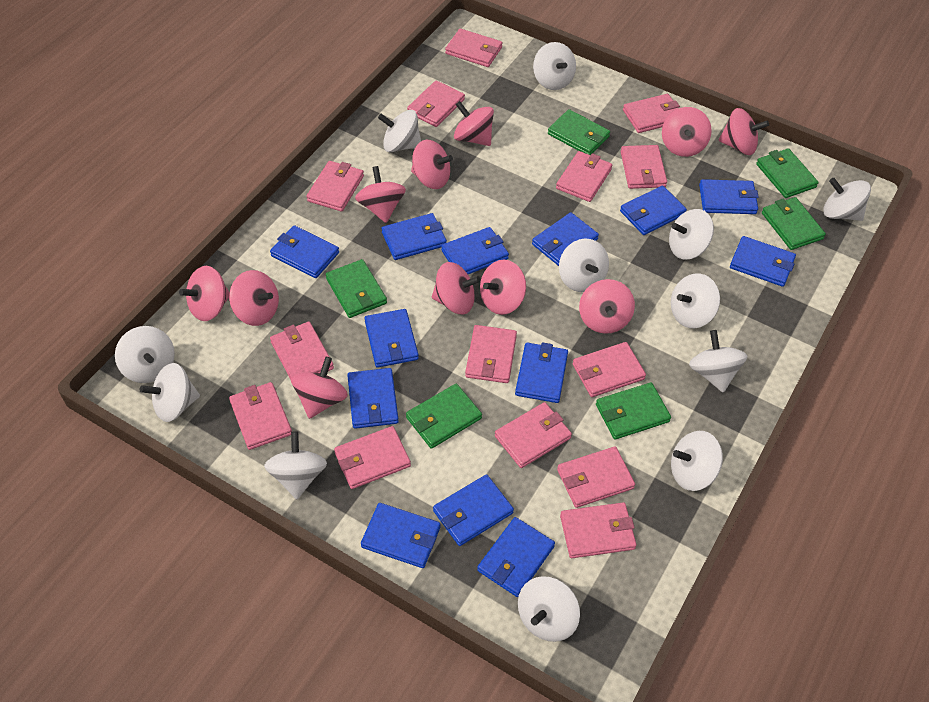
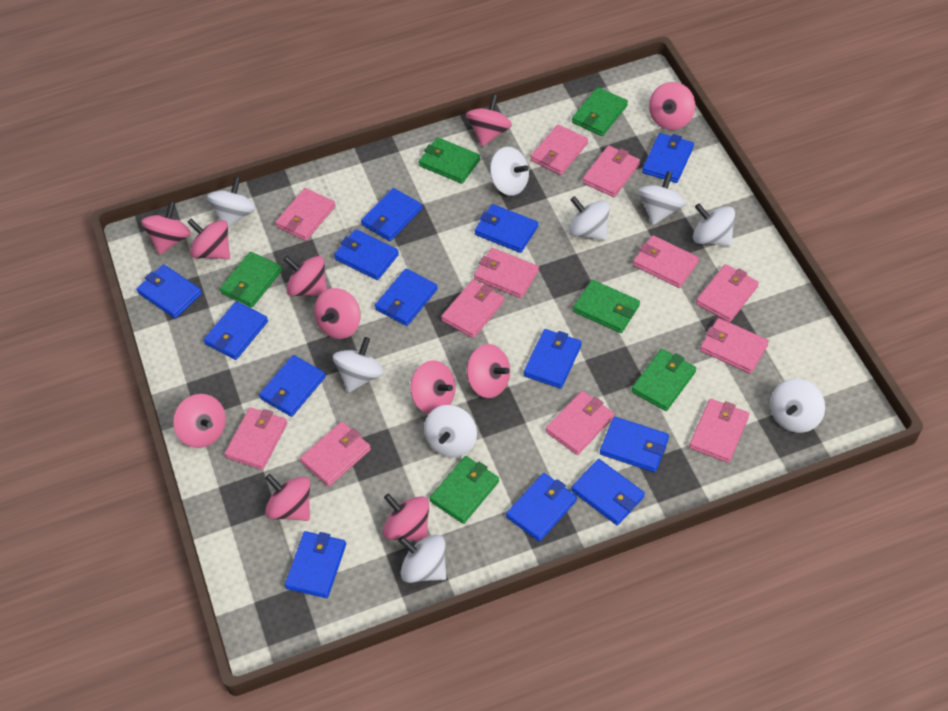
pink wallet: 14 -> 12
white spinning top: 12 -> 9

